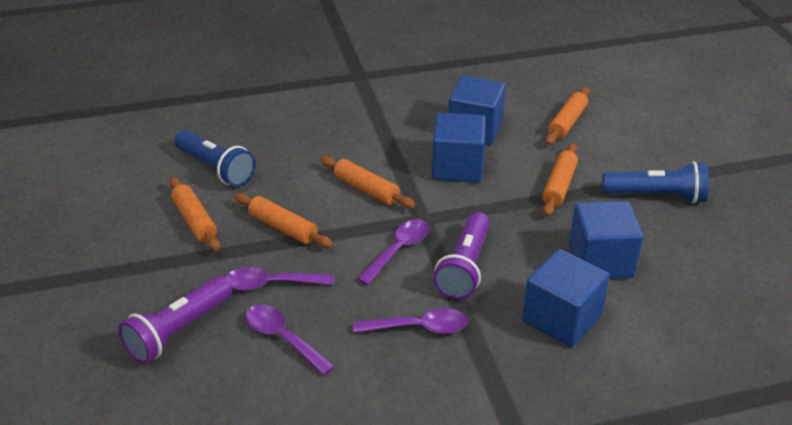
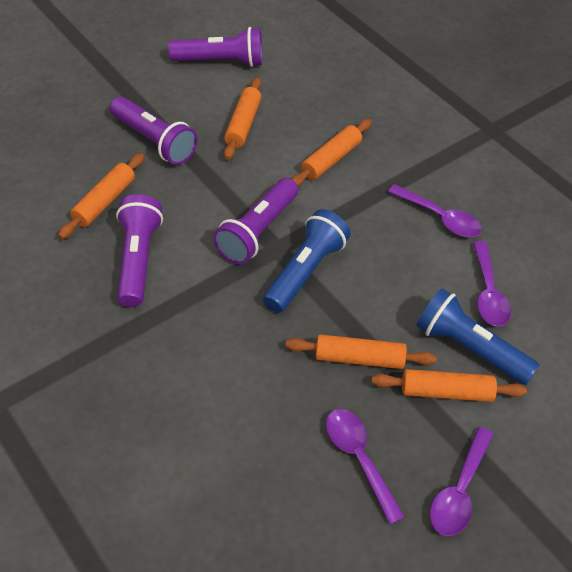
blue cube: 4 -> 0
purple flashlight: 2 -> 4

